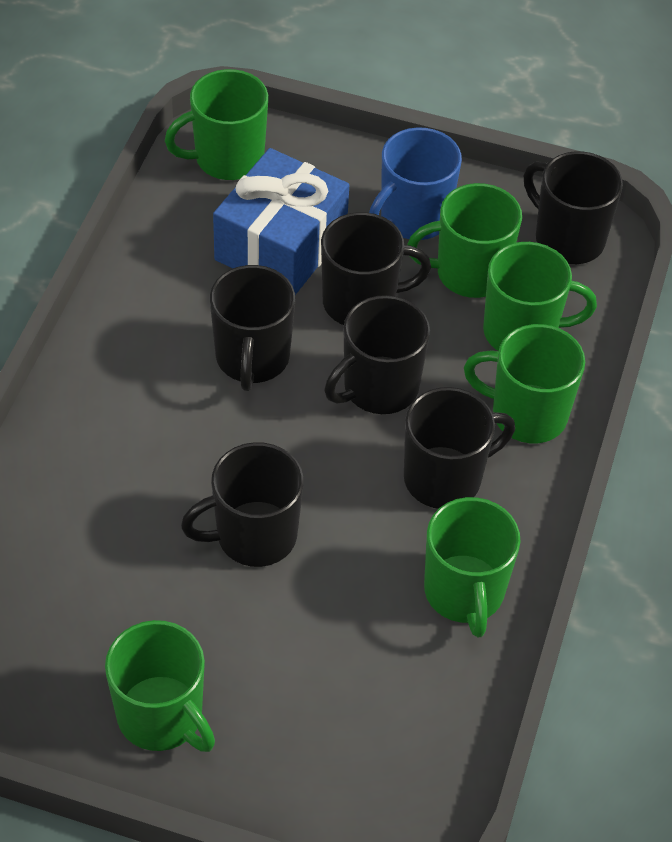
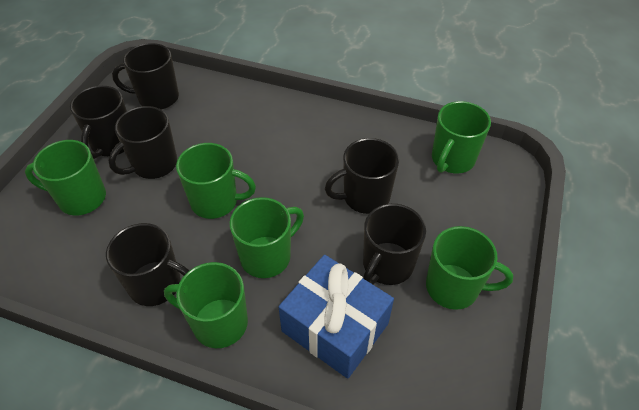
blue mug: 1 -> 0

